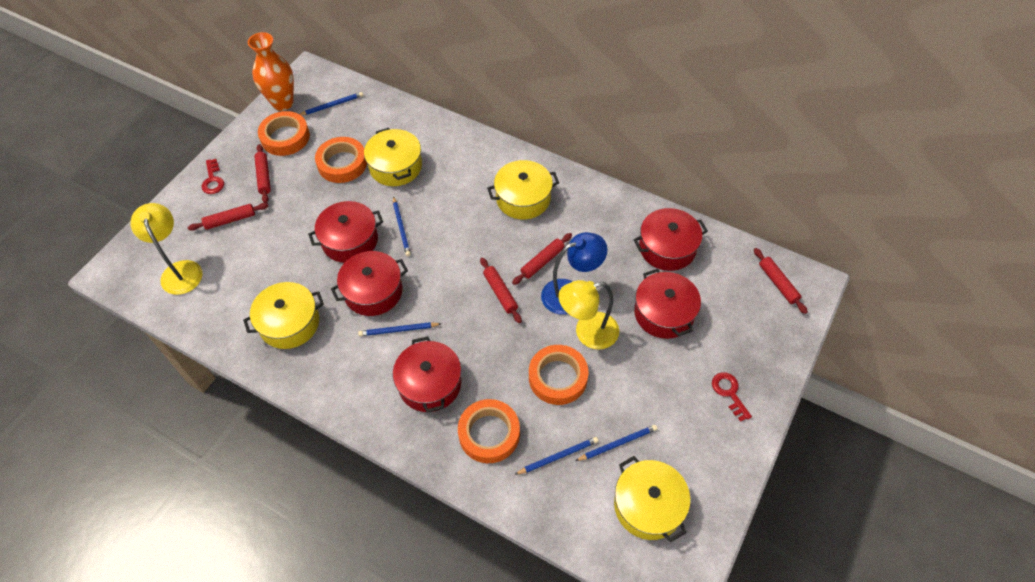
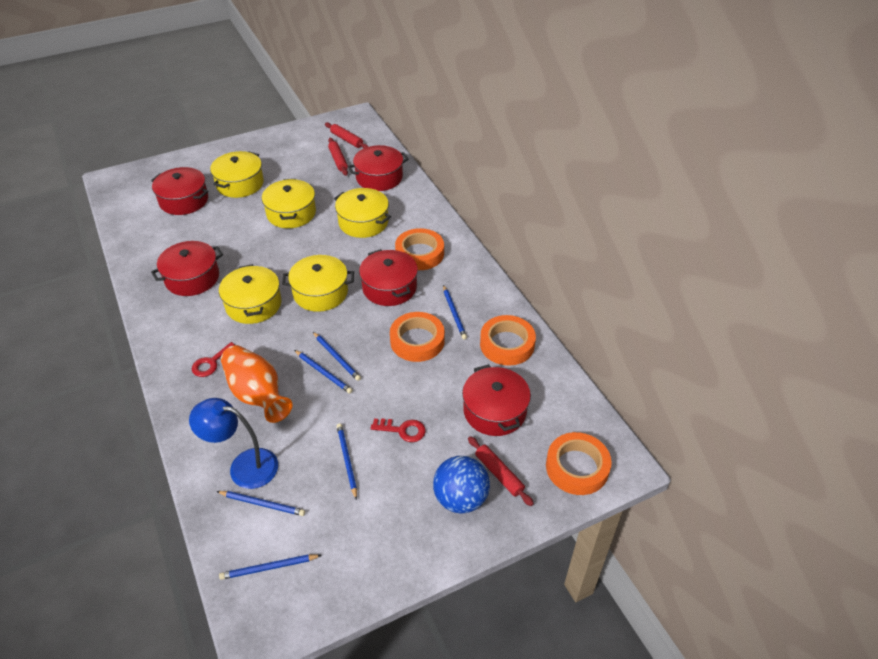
blue ball: 0 -> 1
blue pencil: 5 -> 6
red rolling pin: 5 -> 3
yellow lamp: 2 -> 0
yellow pot: 4 -> 5

